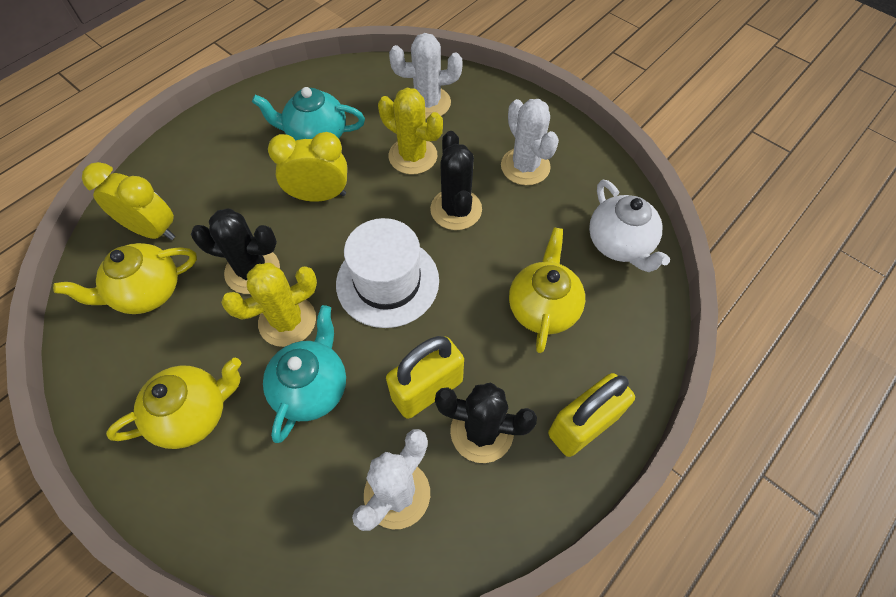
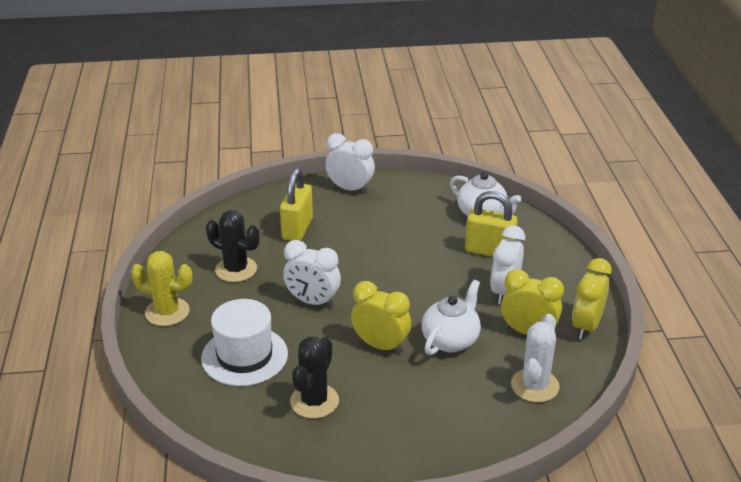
black cactus: 3 -> 2
turquoise teapot: 2 -> 0
white cactus: 3 -> 1
white clock: 0 -> 3
white teapot: 1 -> 2
yellow cactus: 2 -> 1
yellow clock: 2 -> 3
yellow teapot: 3 -> 0

